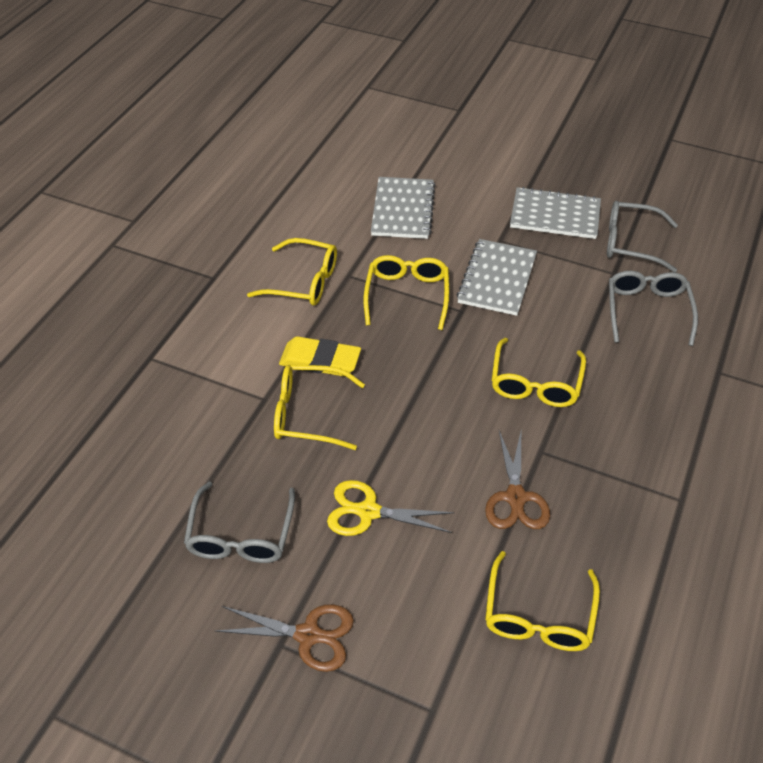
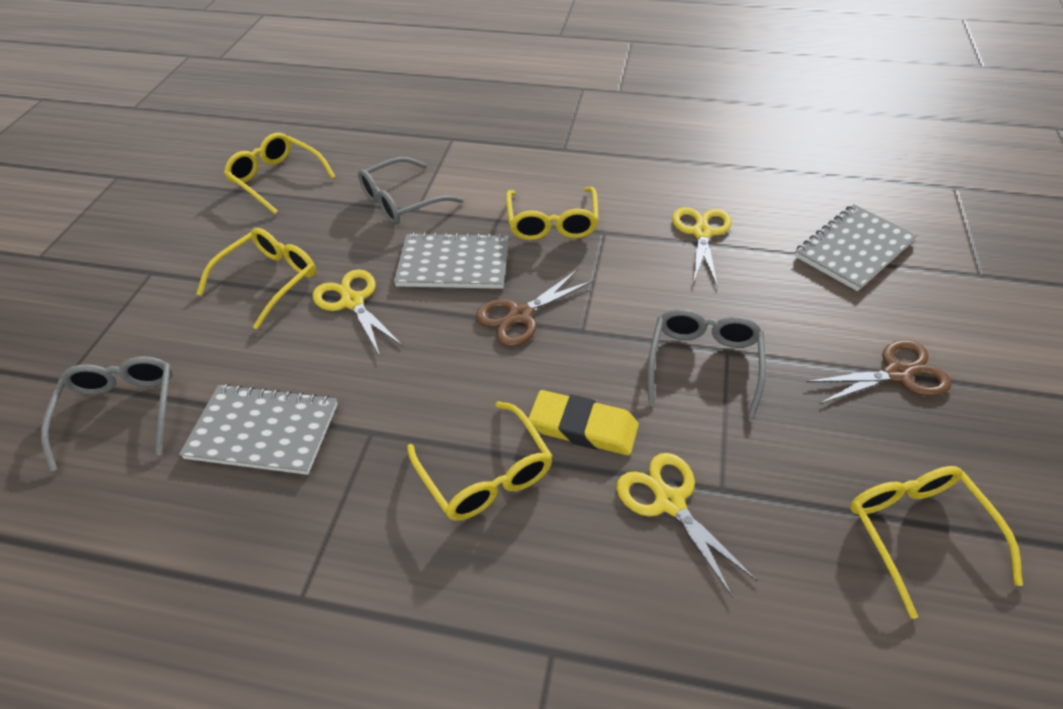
yellow scissors: 1 -> 3

